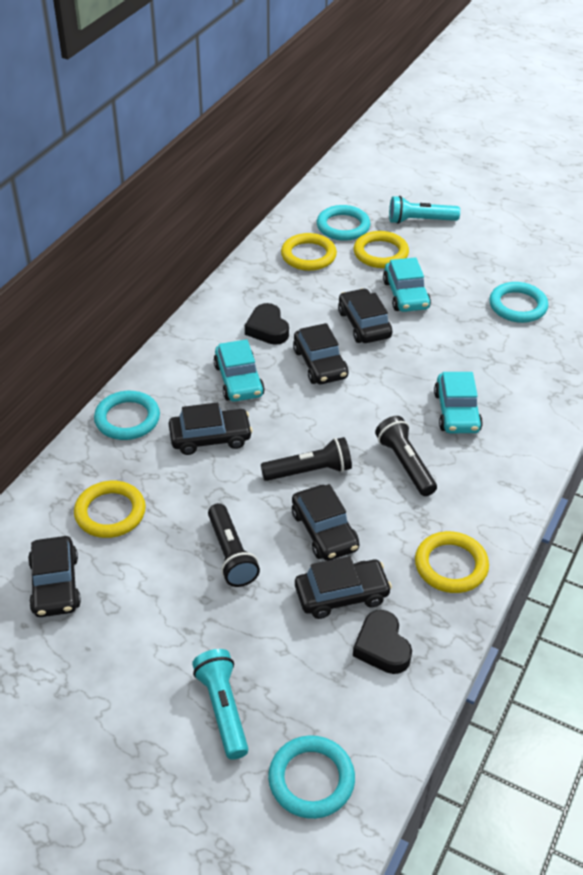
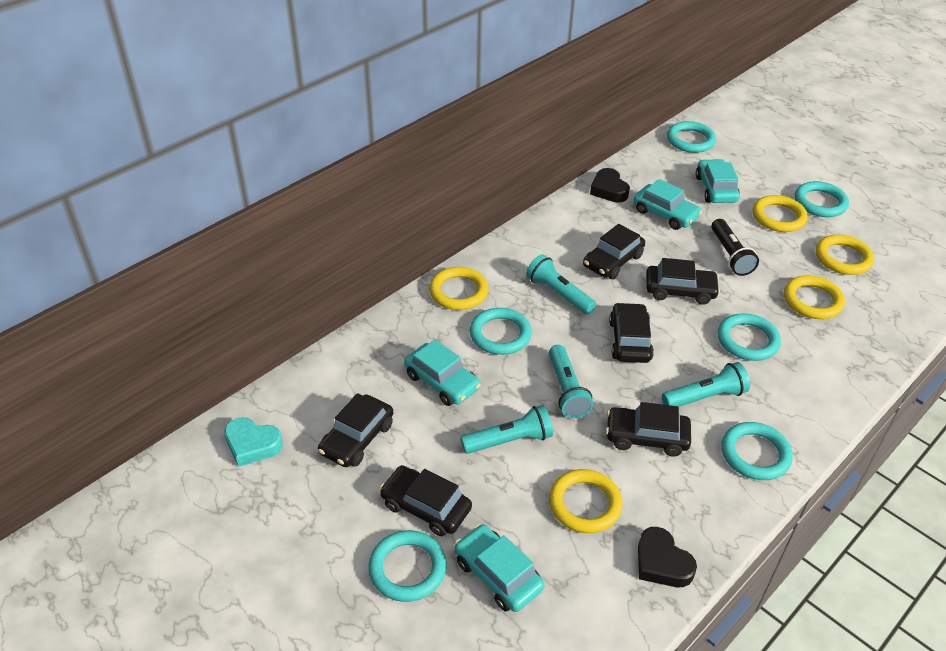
black flashlight: 3 -> 1
turquoise car: 3 -> 4
turquoise flashlight: 2 -> 4
turquoise heart: 0 -> 1
turquoise ring: 4 -> 6
yellow ring: 4 -> 5

